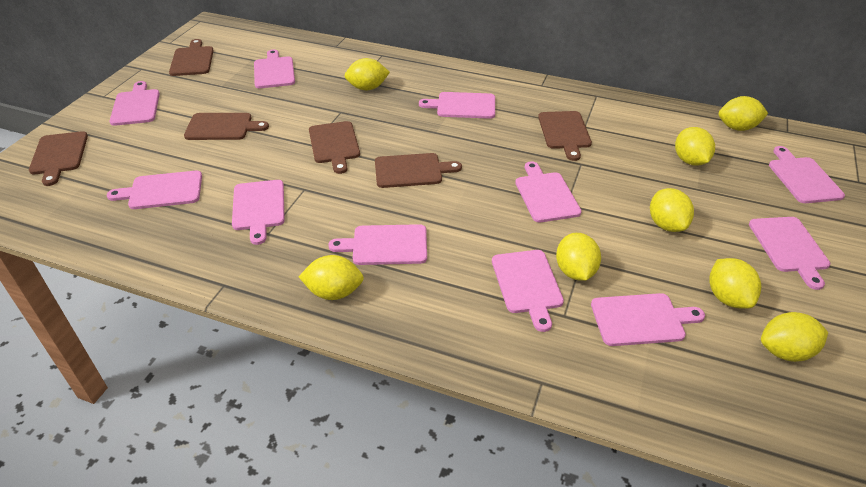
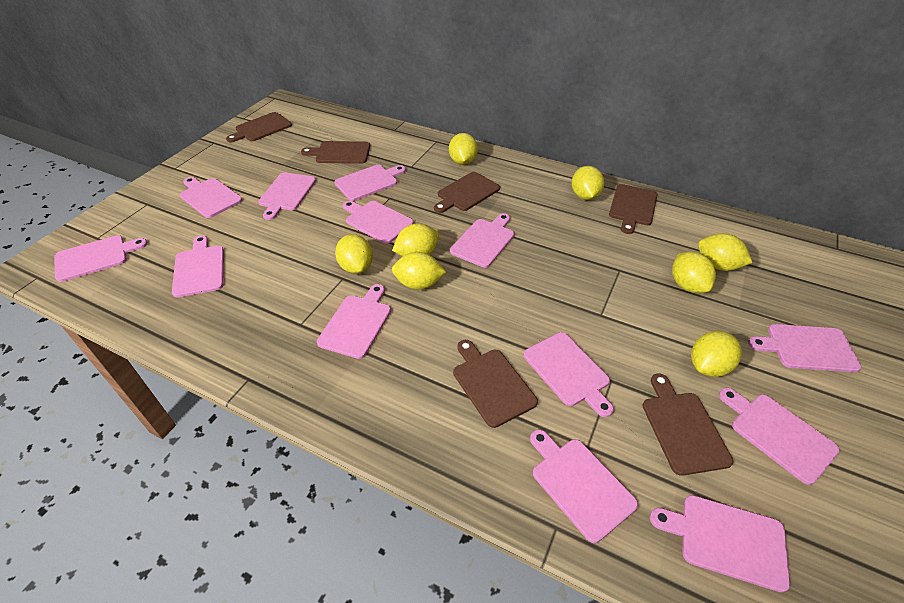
pink cutting board: 11 -> 13

